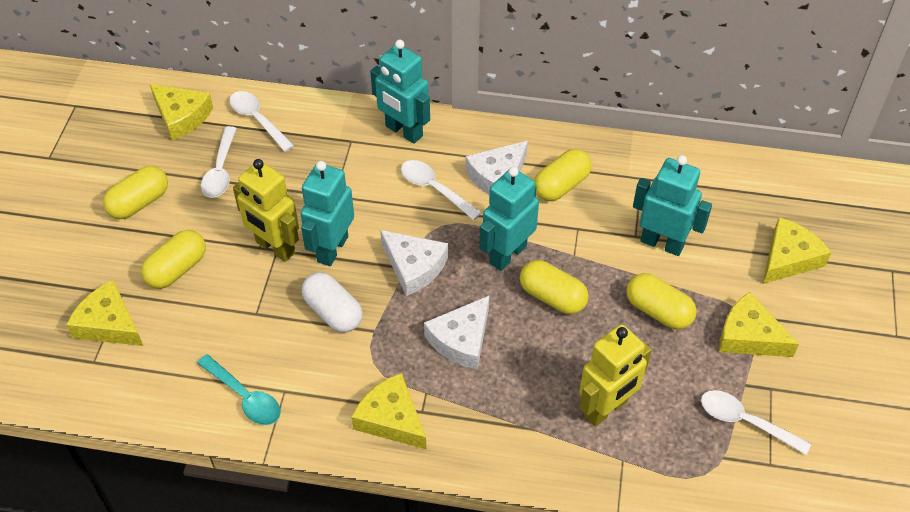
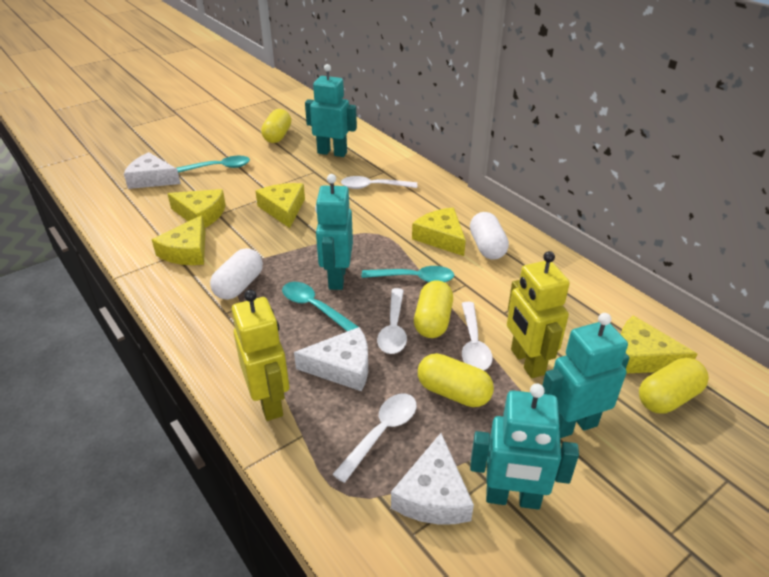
turquoise spoon: 1 -> 3
white capsule: 1 -> 2
yellow capsule: 5 -> 4

